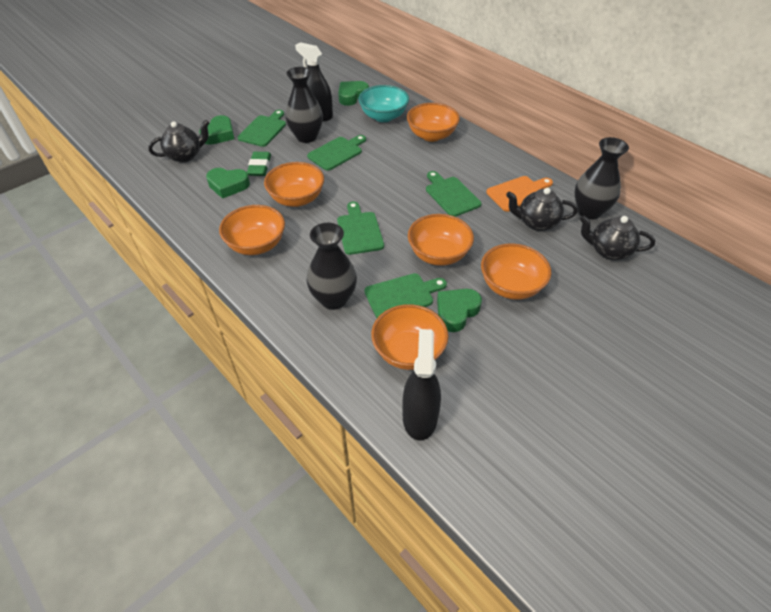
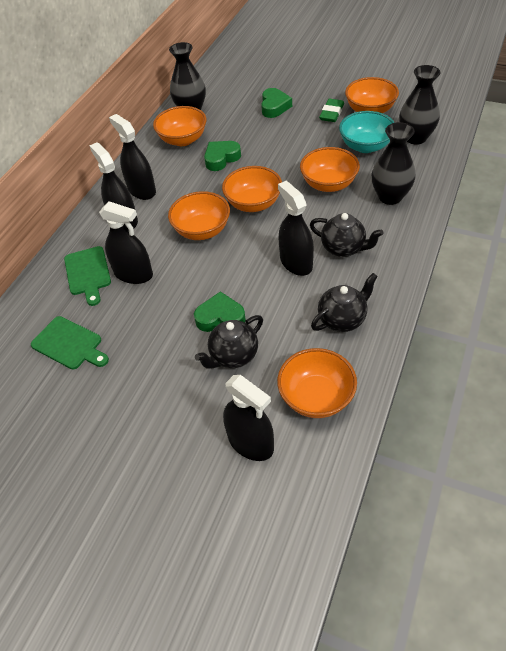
black spray bottle: 2 -> 5
green cutting board: 5 -> 2
green heart: 4 -> 3
orange cutting board: 1 -> 0

